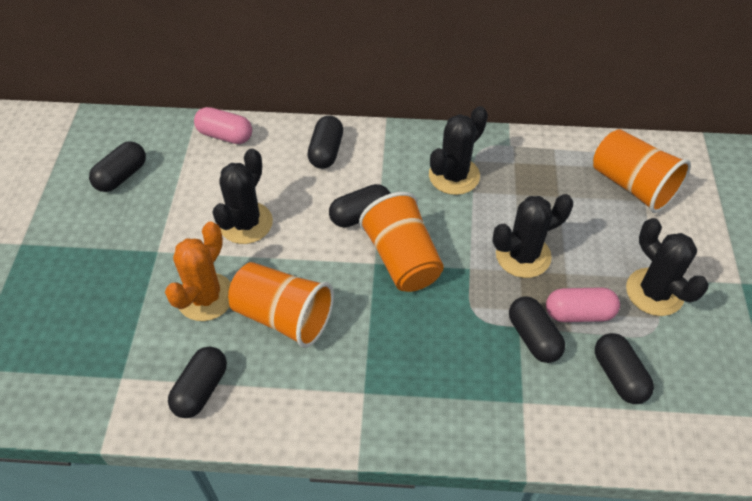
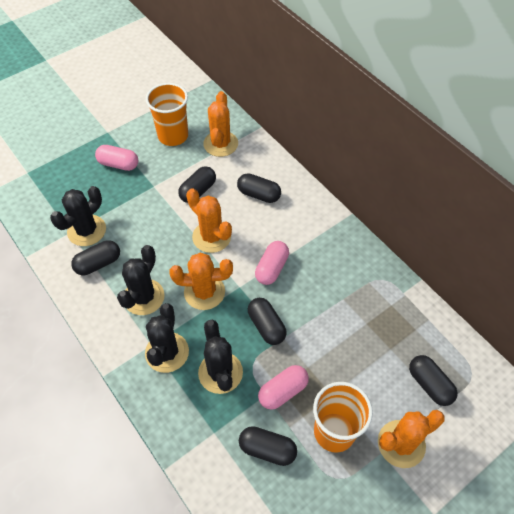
orange cactus: 1 -> 4
orange cup: 3 -> 2
pink capsule: 2 -> 3

